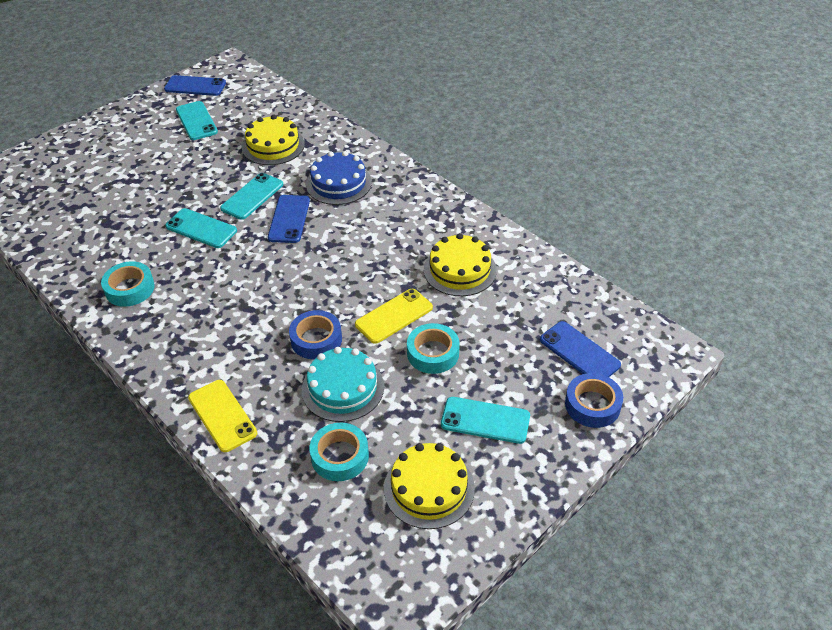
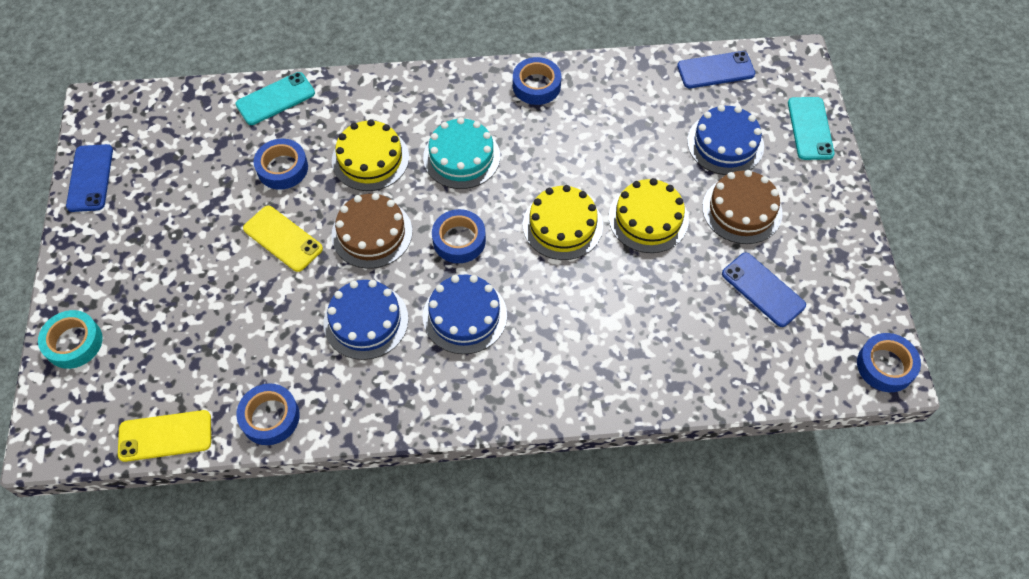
blue cake: 1 -> 3
blue tape: 2 -> 5
brown cake: 0 -> 2
turquoise phone: 4 -> 2
turquoise tape: 3 -> 1

